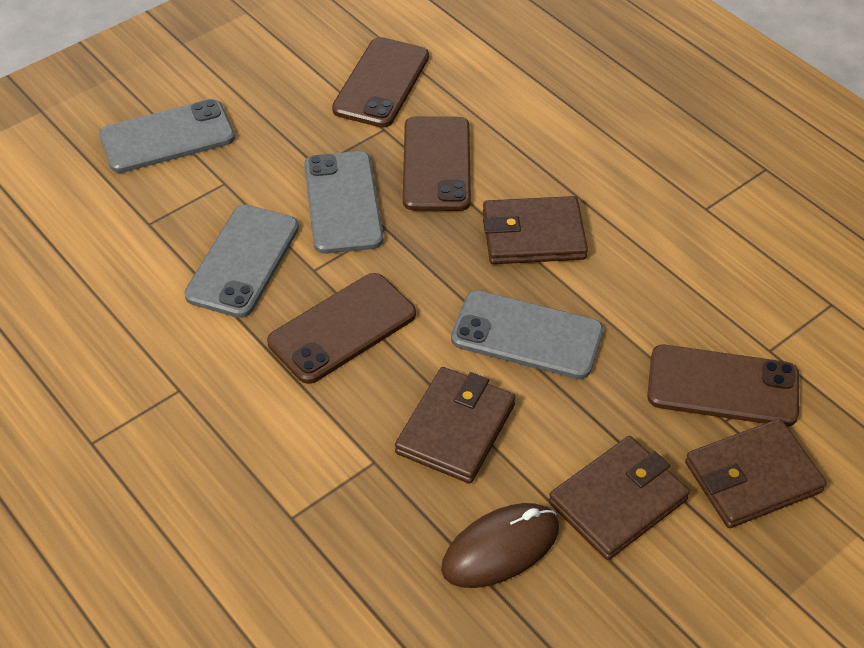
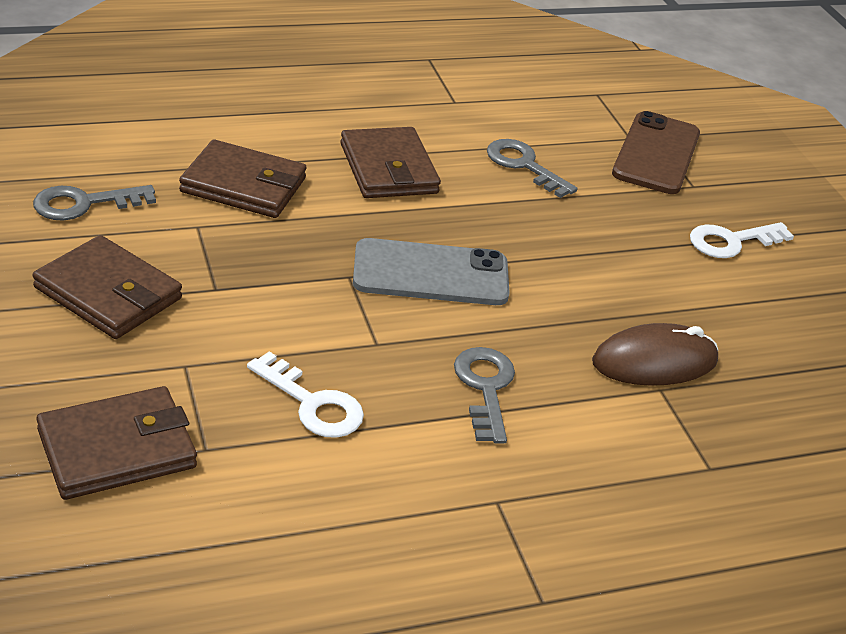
brown phone: 4 -> 1
grey key: 0 -> 3
grey phone: 4 -> 1
white key: 0 -> 2

